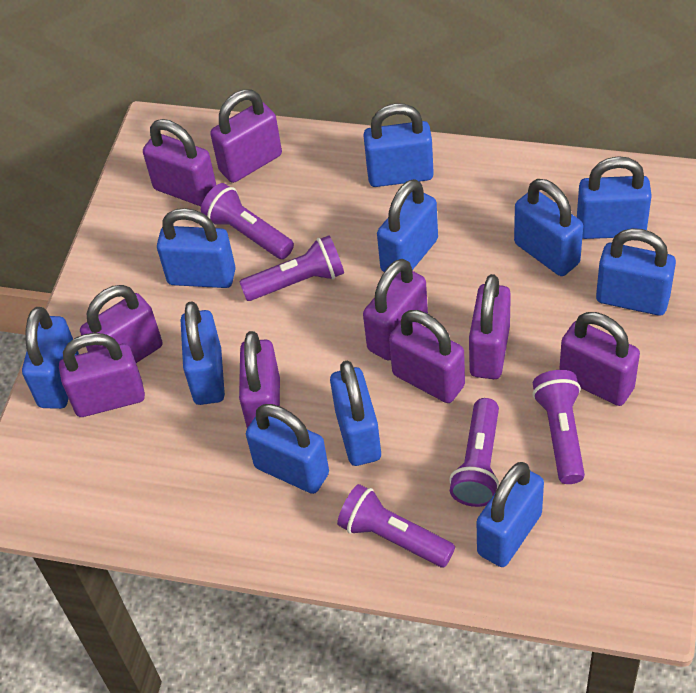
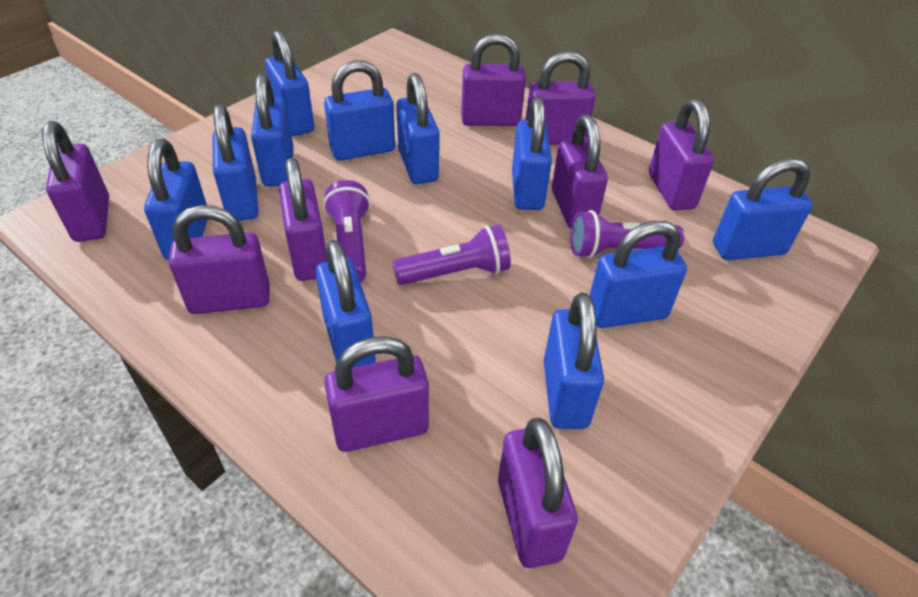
purple flashlight: 5 -> 3

